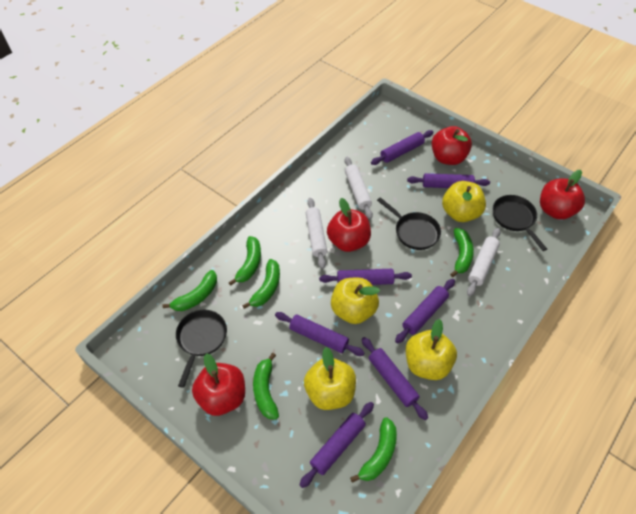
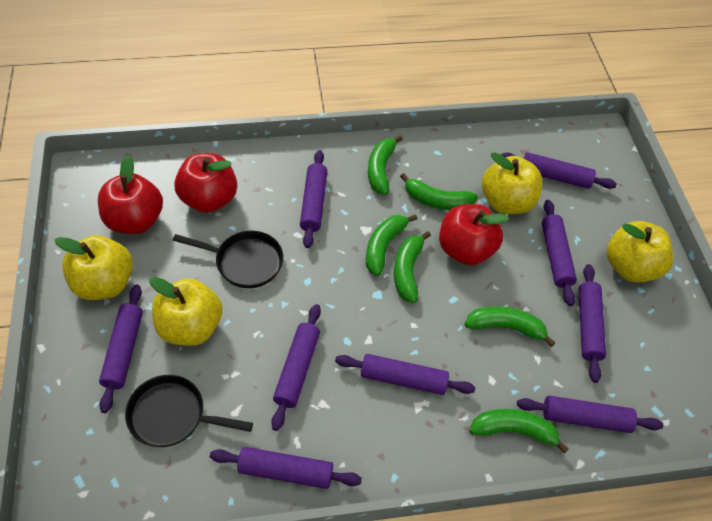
black pan: 3 -> 2
purple rolling pin: 7 -> 9
red apple: 4 -> 3
white rolling pin: 3 -> 0

